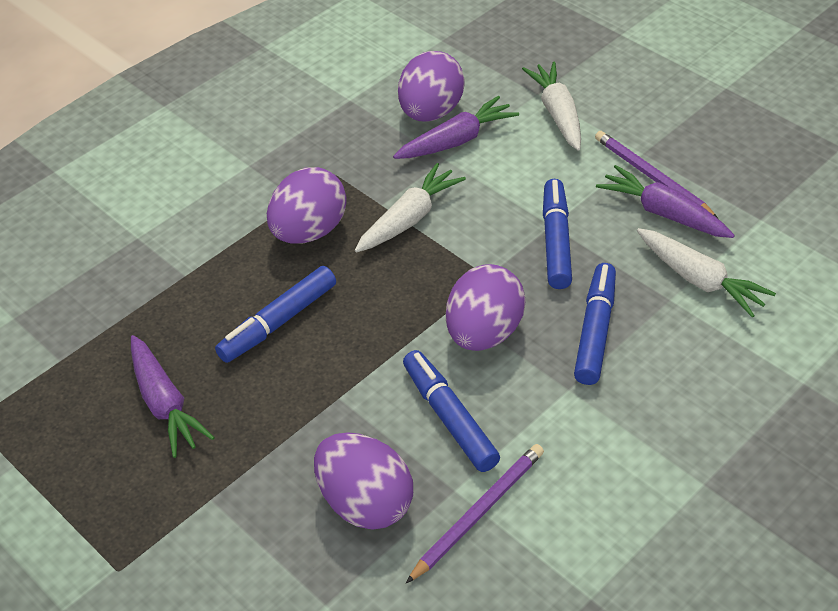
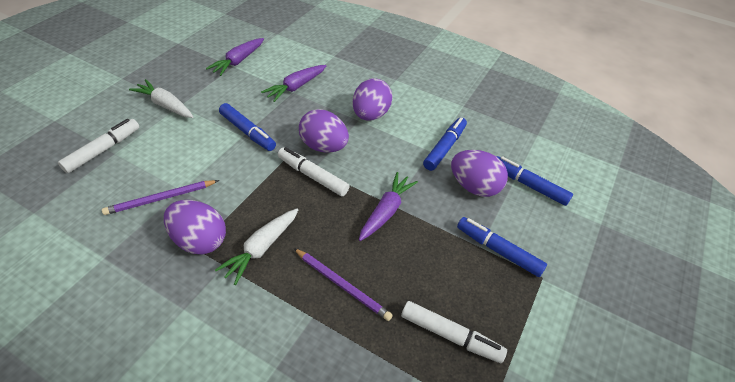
white carrot: 3 -> 2
white marker: 0 -> 3

